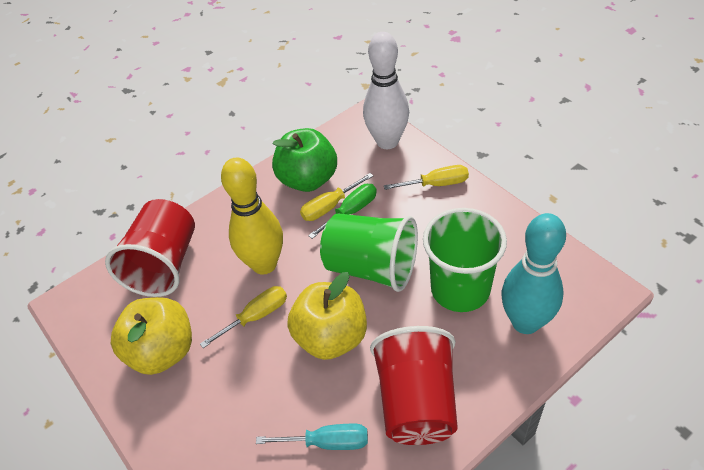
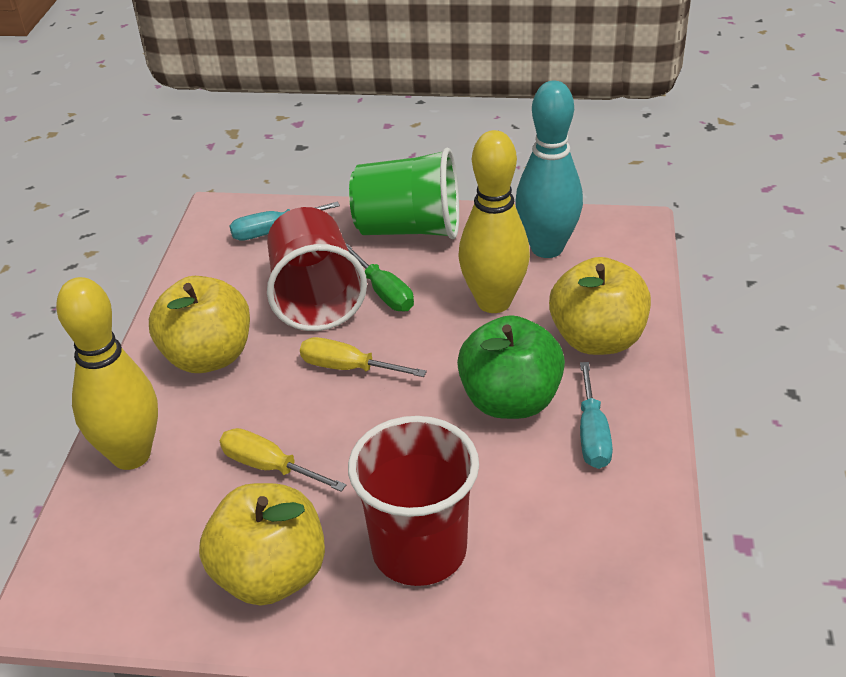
green cup: 2 -> 1
turquoise screwdriver: 1 -> 2
white bowling pin: 1 -> 0
yellow apple: 2 -> 3
yellow bowling pin: 1 -> 2
yellow screwdriver: 3 -> 2

